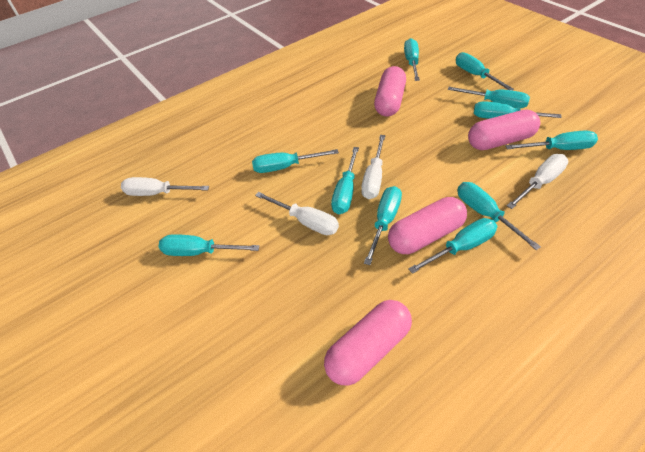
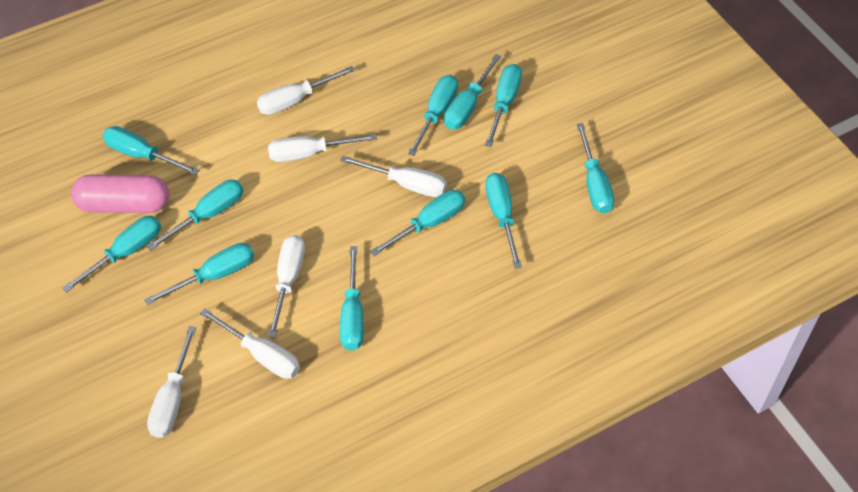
pink capsule: 4 -> 1
white screwdriver: 4 -> 6

